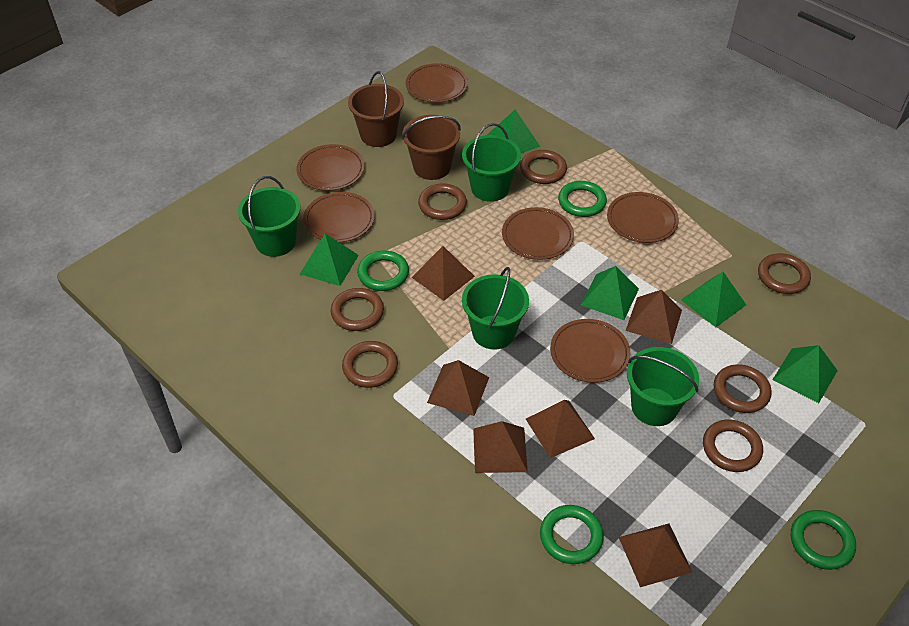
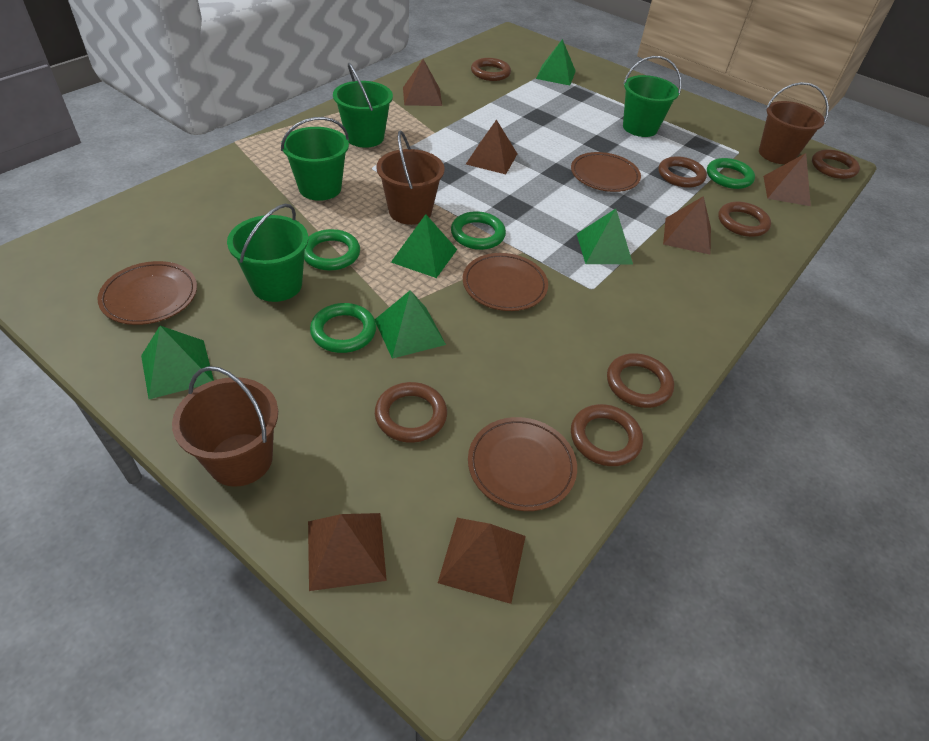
brown bucket: 2 -> 3
brown plate: 6 -> 4

